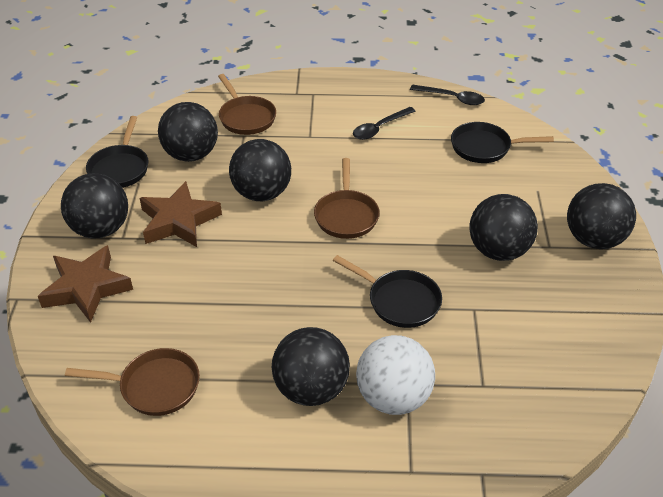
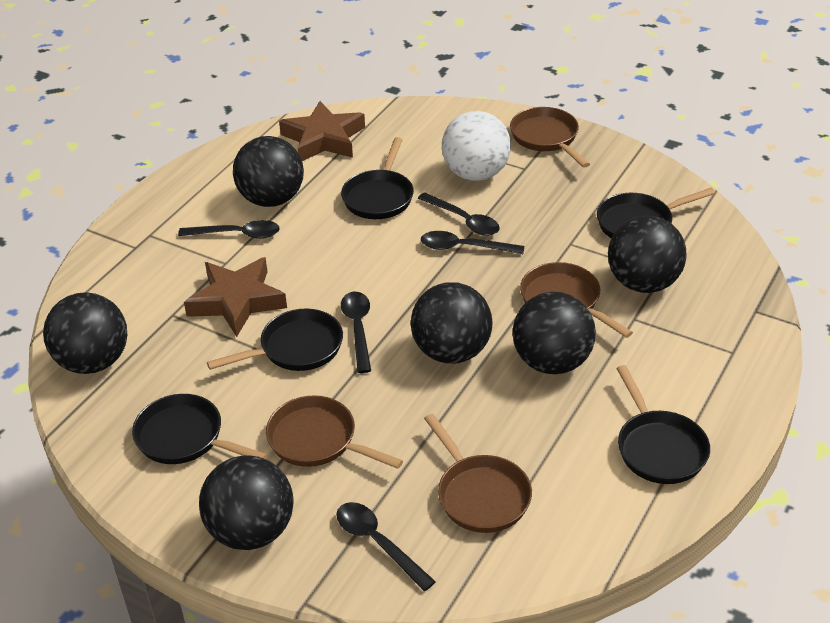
black pan: 3 -> 5
black spoon: 2 -> 5
brown pan: 3 -> 4

